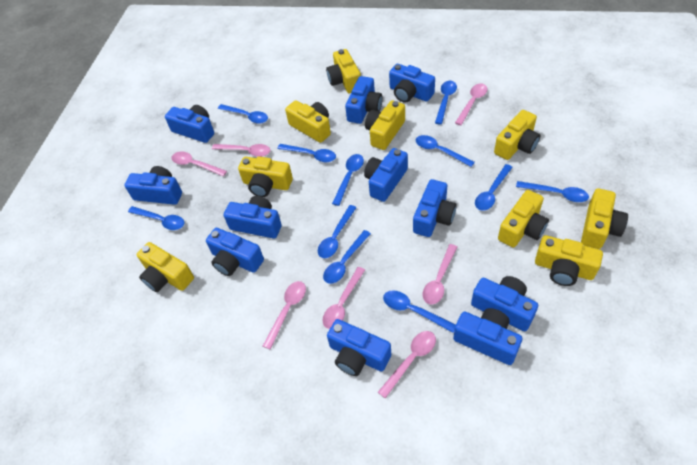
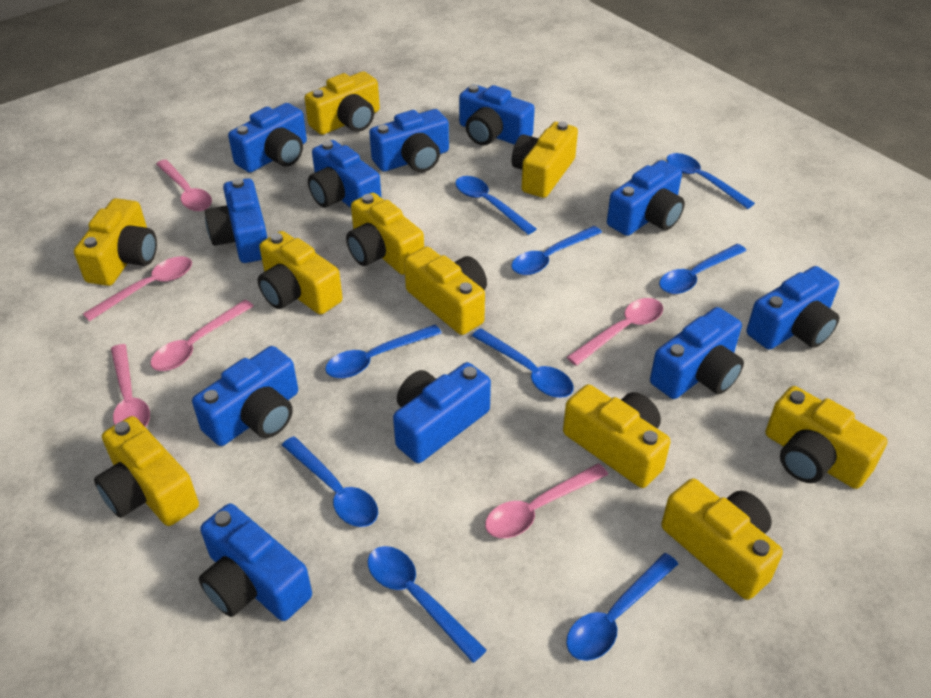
blue spoon: 11 -> 9
pink spoon: 7 -> 6
yellow camera: 9 -> 10

